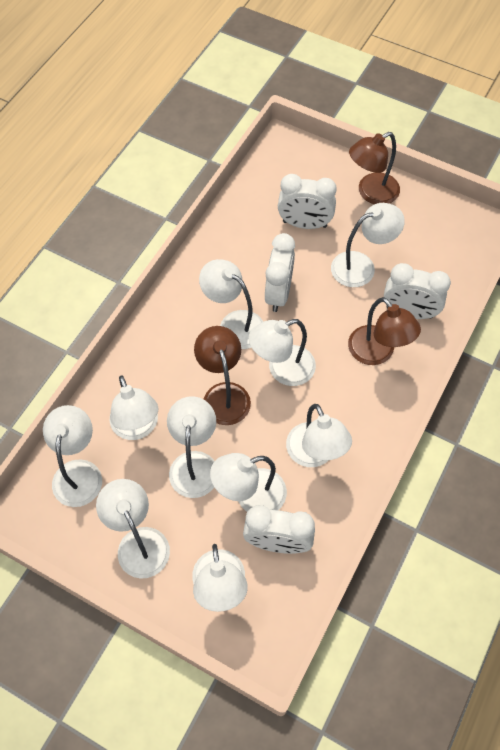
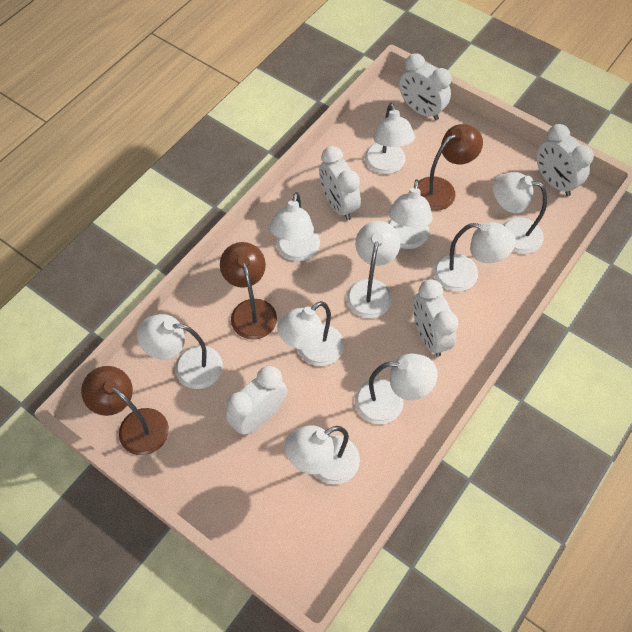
white clock: 4 -> 5

